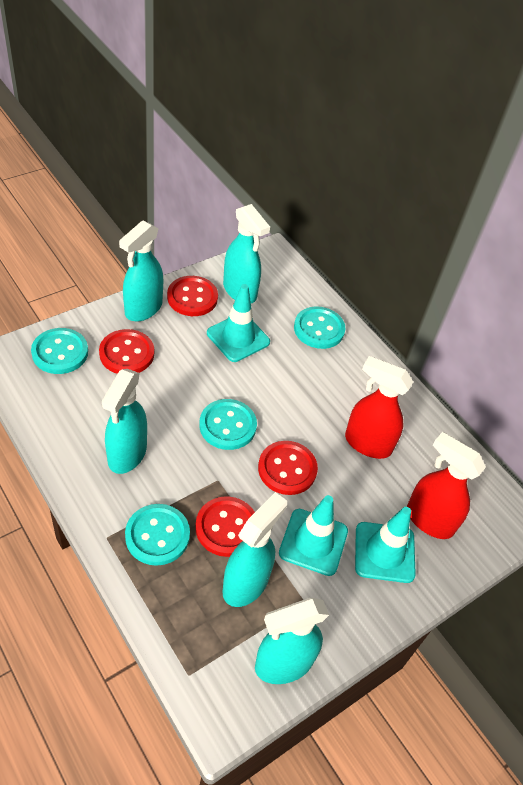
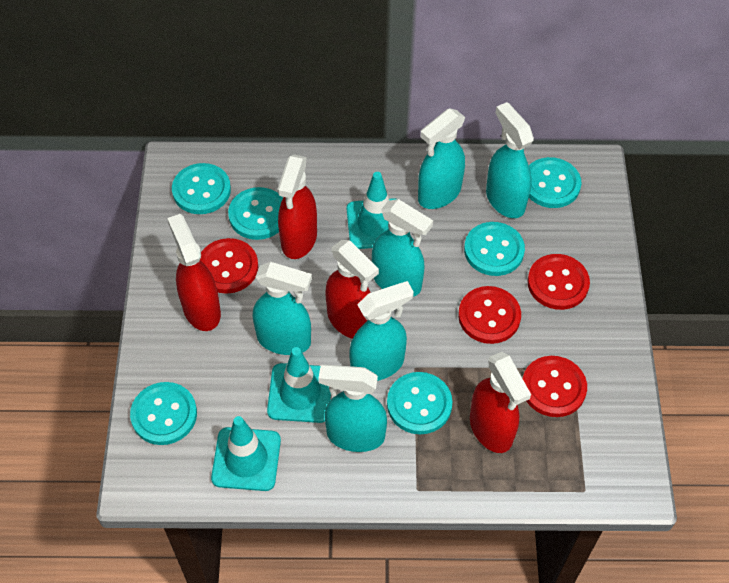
red spray bottle: 2 -> 4
turquoise button: 4 -> 6
turquoise spray bottle: 5 -> 6

